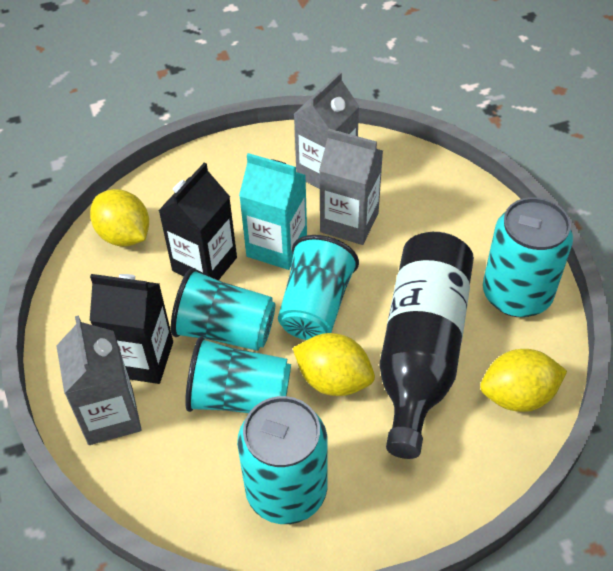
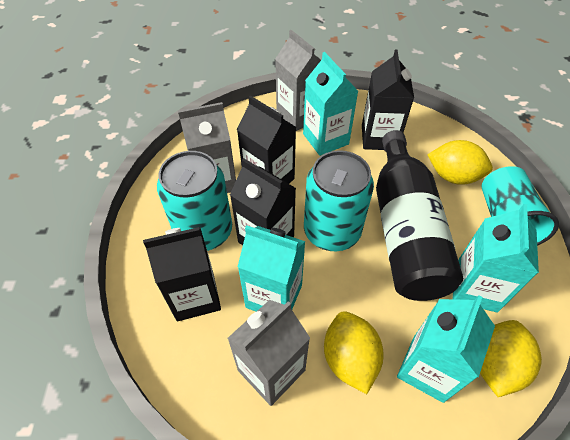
black carton: 2 -> 4
turquoise carton: 1 -> 4
turquoise cup: 3 -> 1

